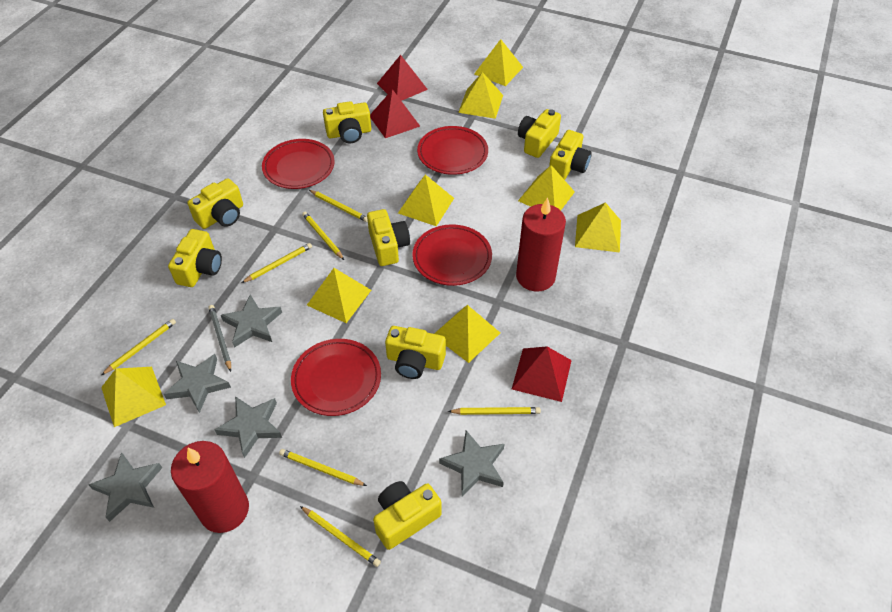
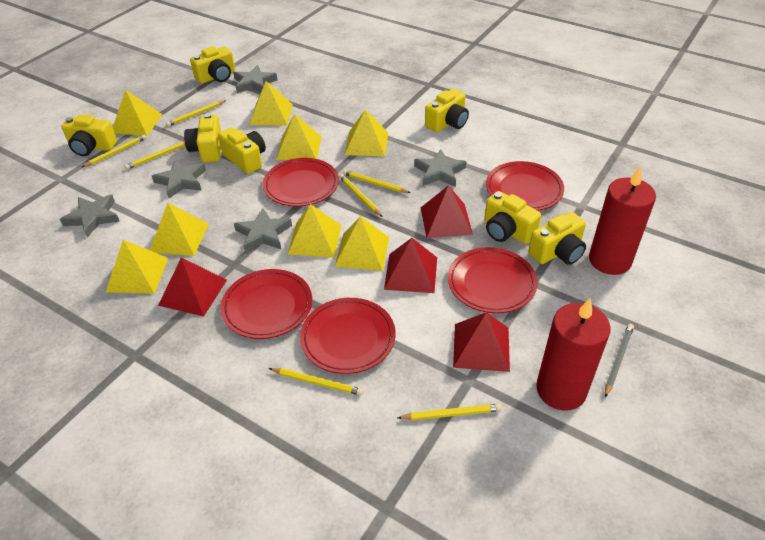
red plate: 4 -> 5
red pyramid: 3 -> 4
yellow camera: 8 -> 7

